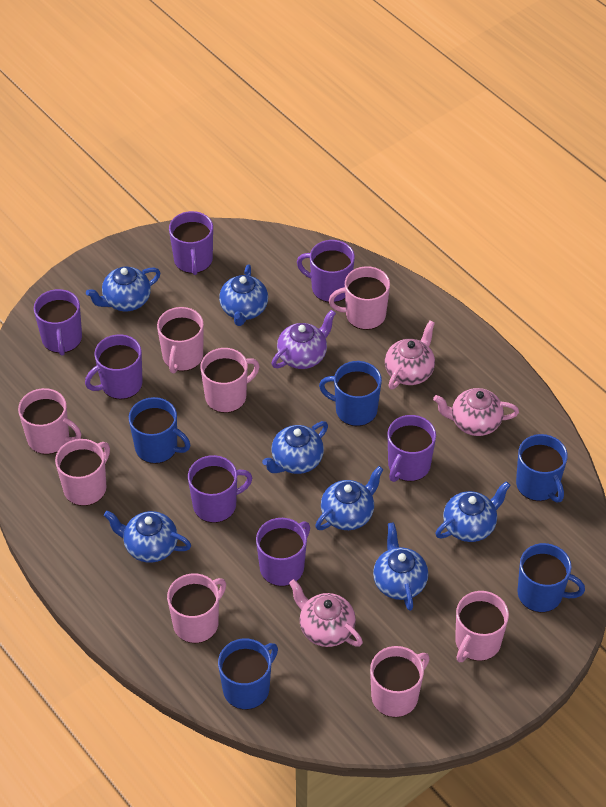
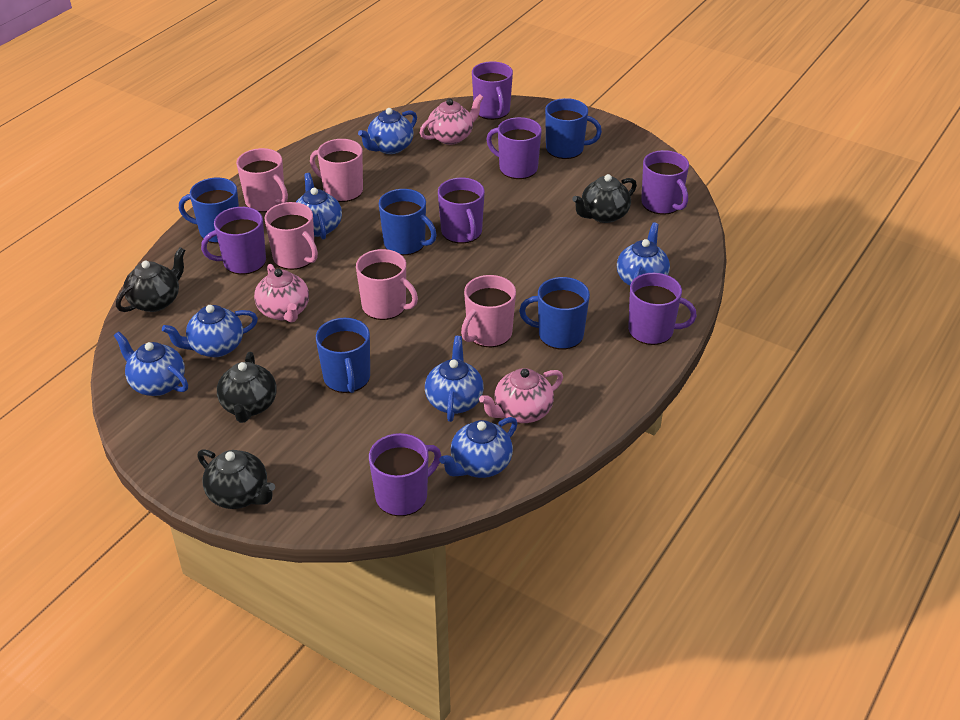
black teapot: 0 -> 4
pink mug: 8 -> 5
purple teapot: 1 -> 0

